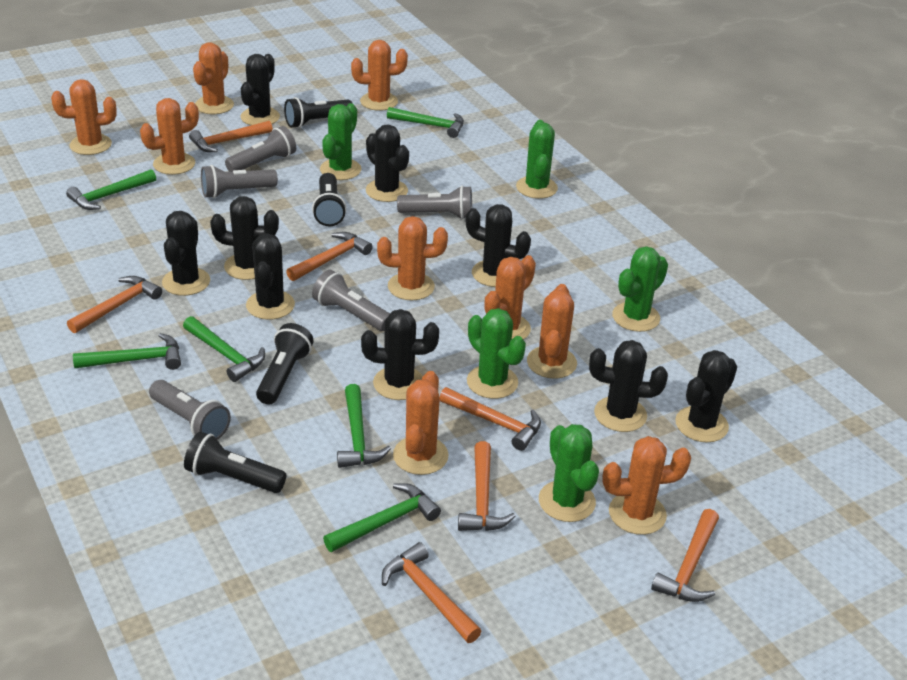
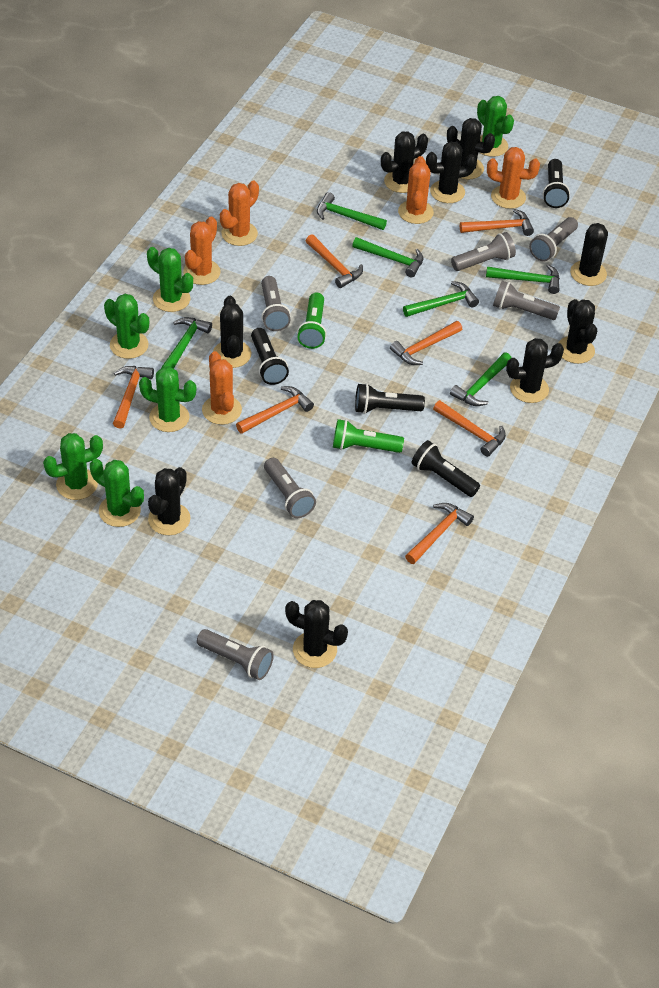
green cactus: 5 -> 6
green flashlight: 0 -> 2
grey flashlight: 5 -> 6
orange cactus: 9 -> 5

